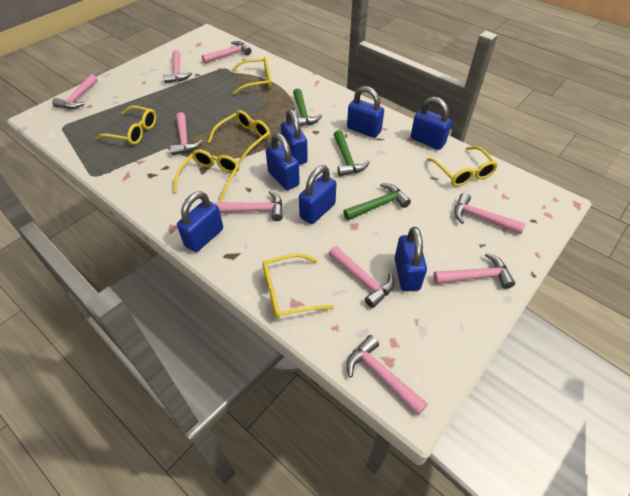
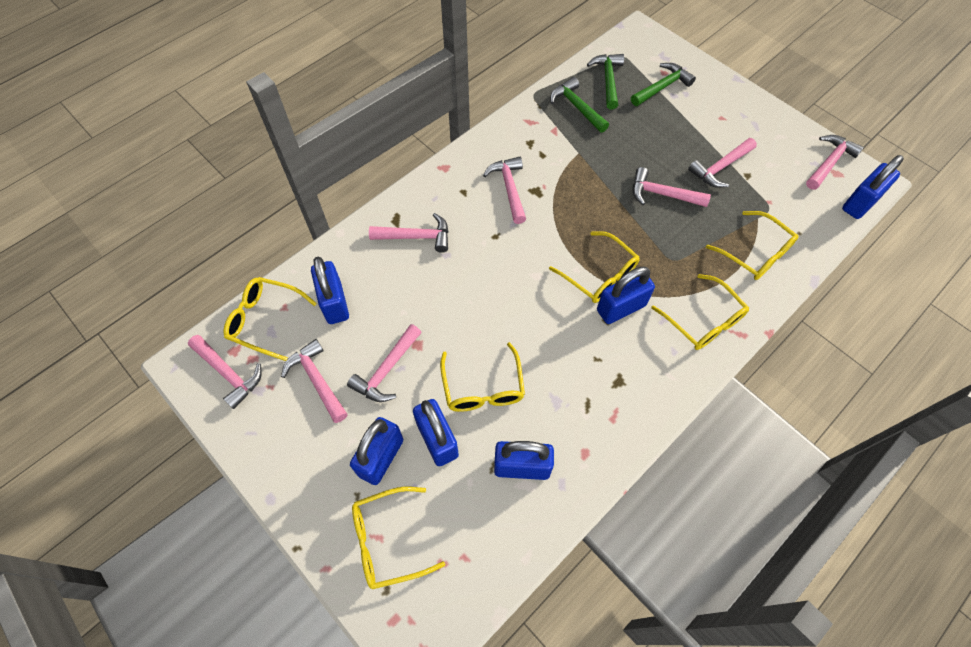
blue padlock: 7 -> 6
pink hammer: 9 -> 8

